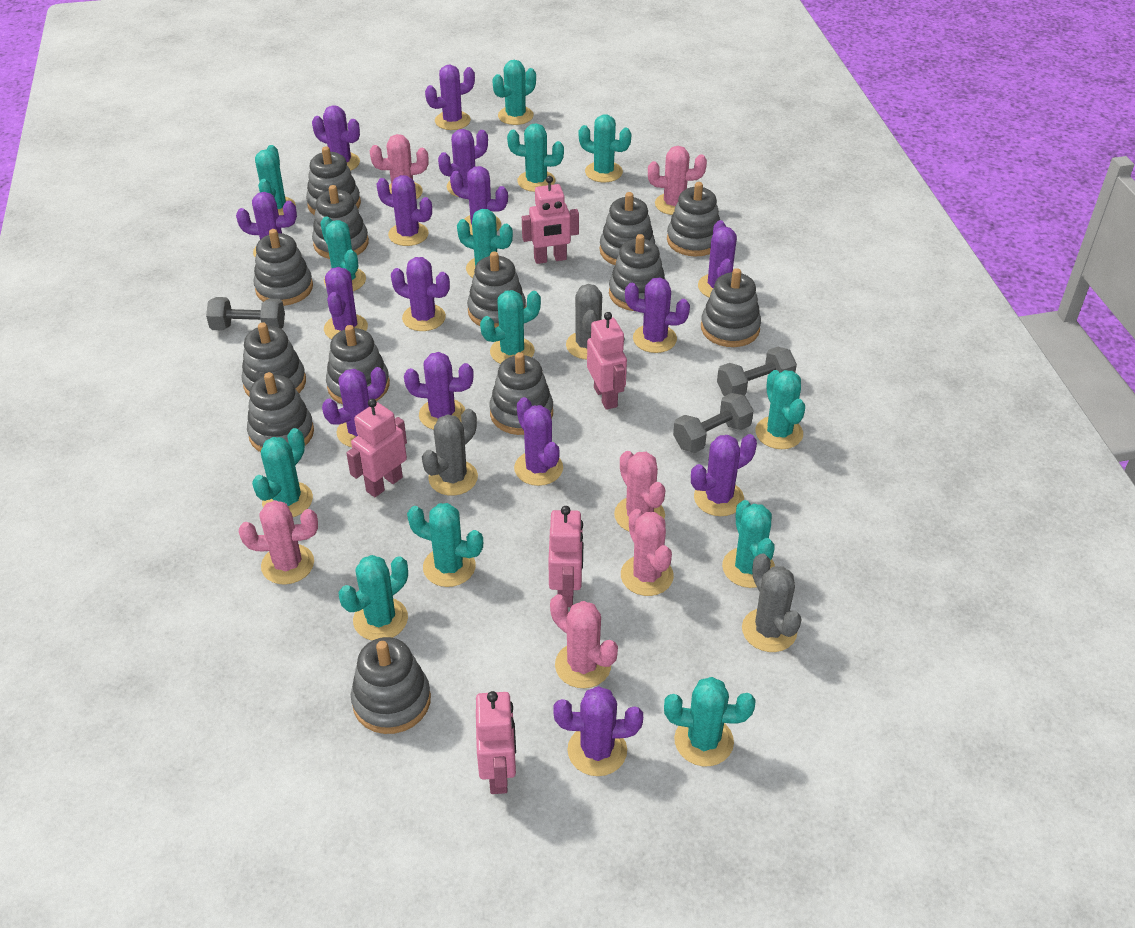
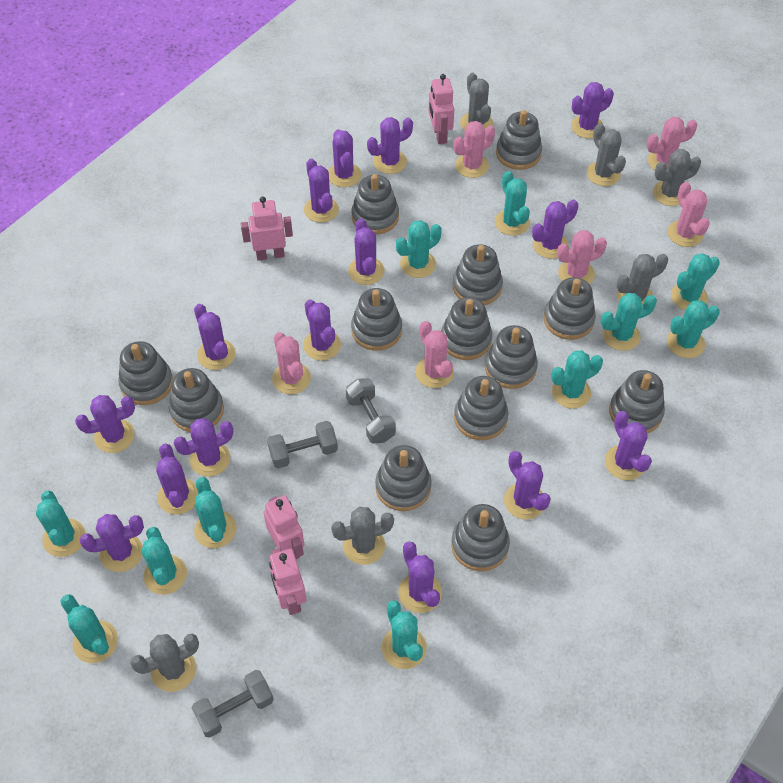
grey cactus: 3 -> 6
pink robot: 5 -> 4
turquoise cactus: 13 -> 11

